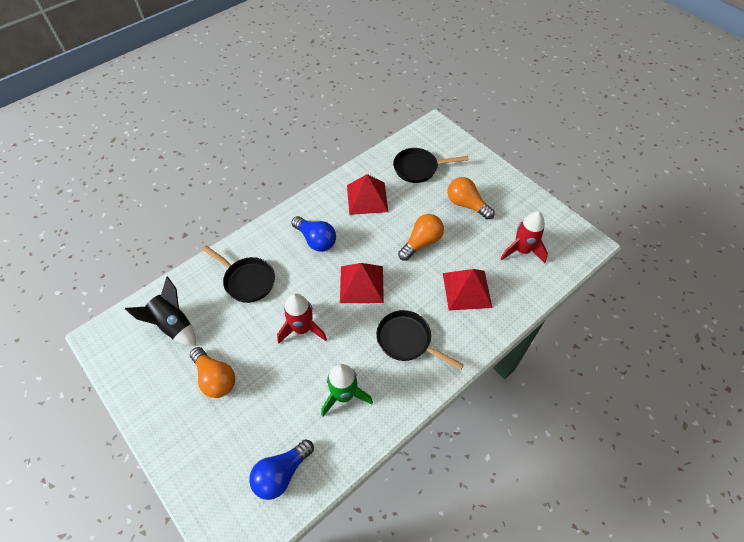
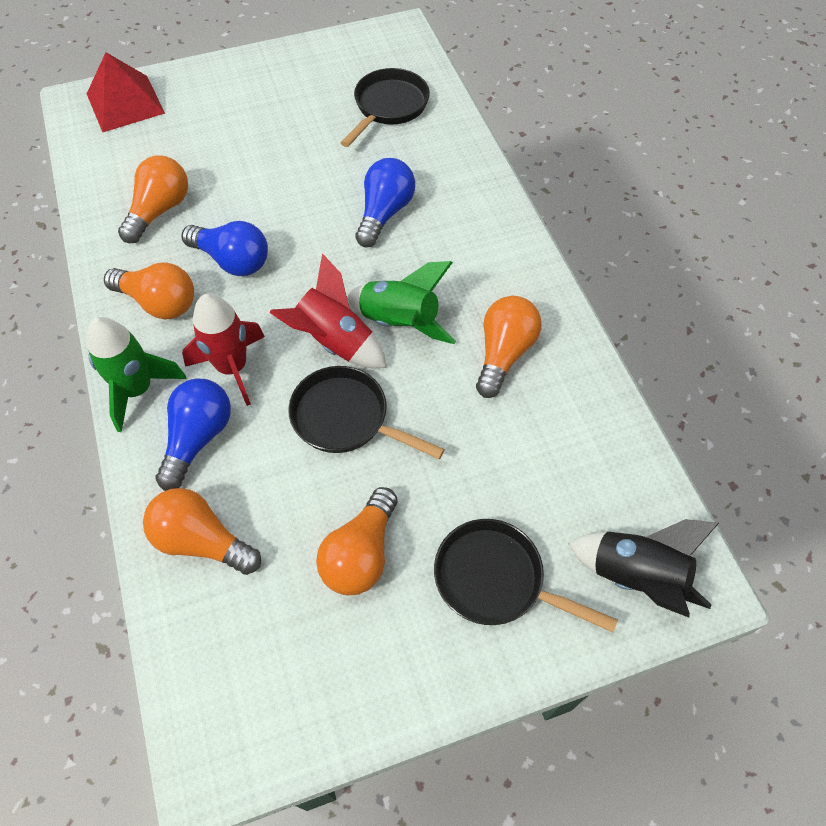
blue light bulb: 2 -> 3
green rocket: 1 -> 2
orange light bulb: 3 -> 5
red pyramid: 3 -> 1

